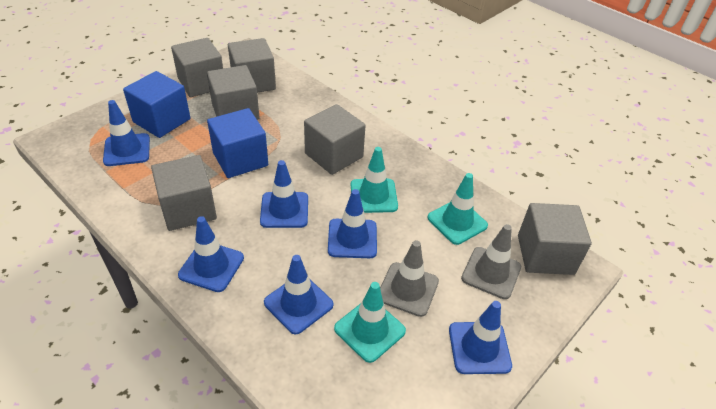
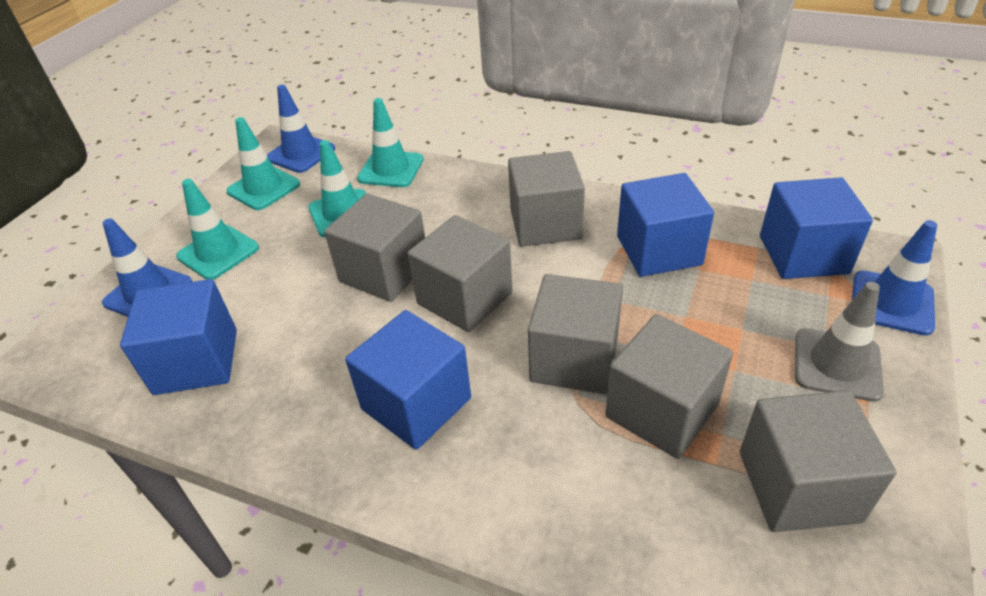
blue cube: 2 -> 4
blue traffic cone: 6 -> 3
grey traffic cone: 2 -> 1
turquoise traffic cone: 3 -> 4

